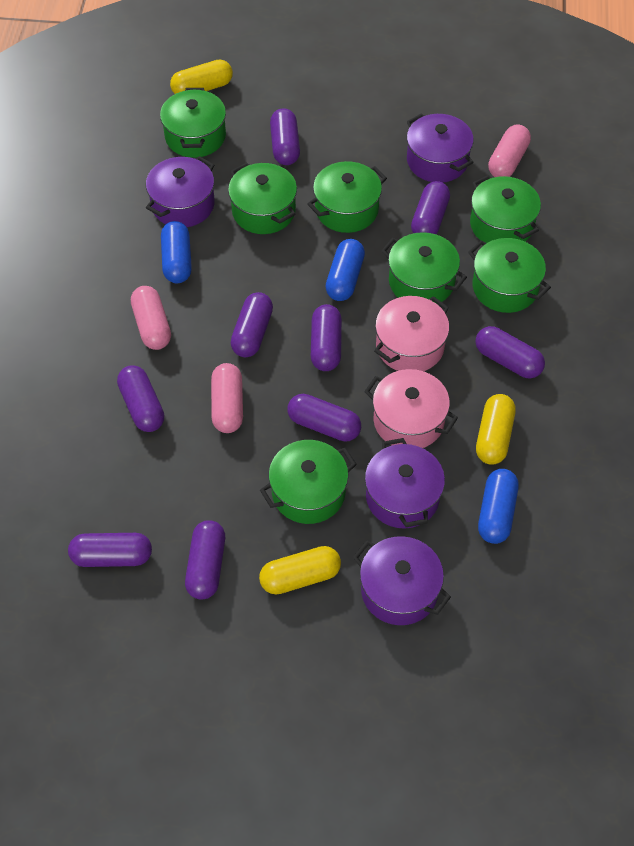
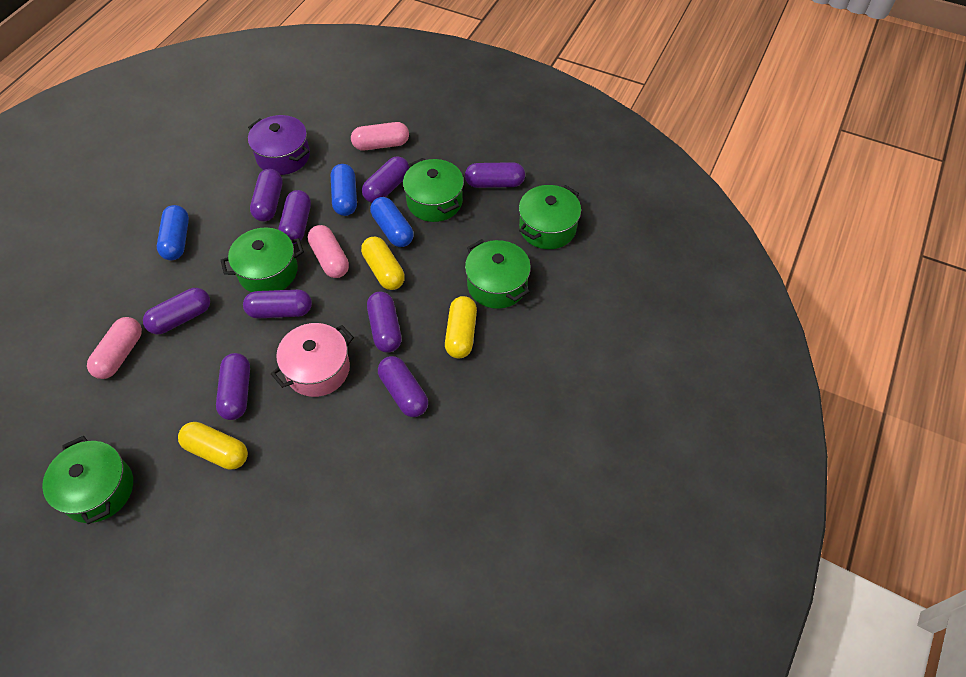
green pot: 7 -> 5
pink pot: 2 -> 1
purple pot: 4 -> 1

